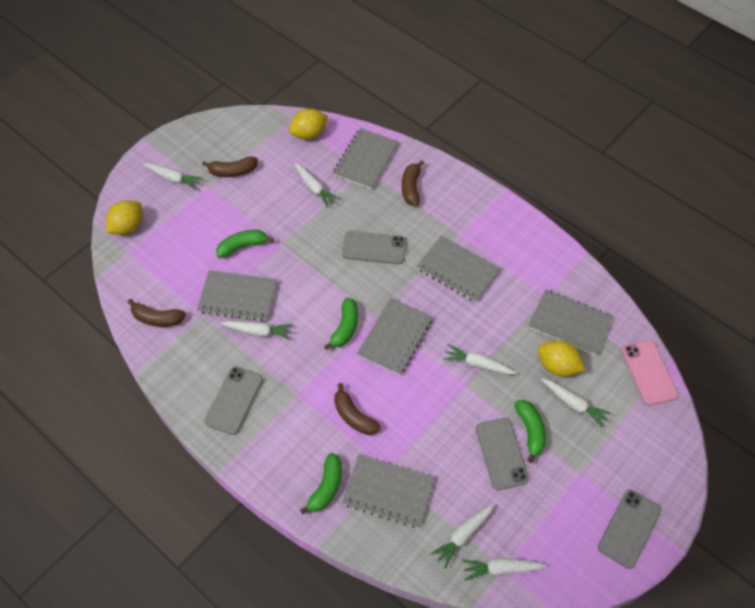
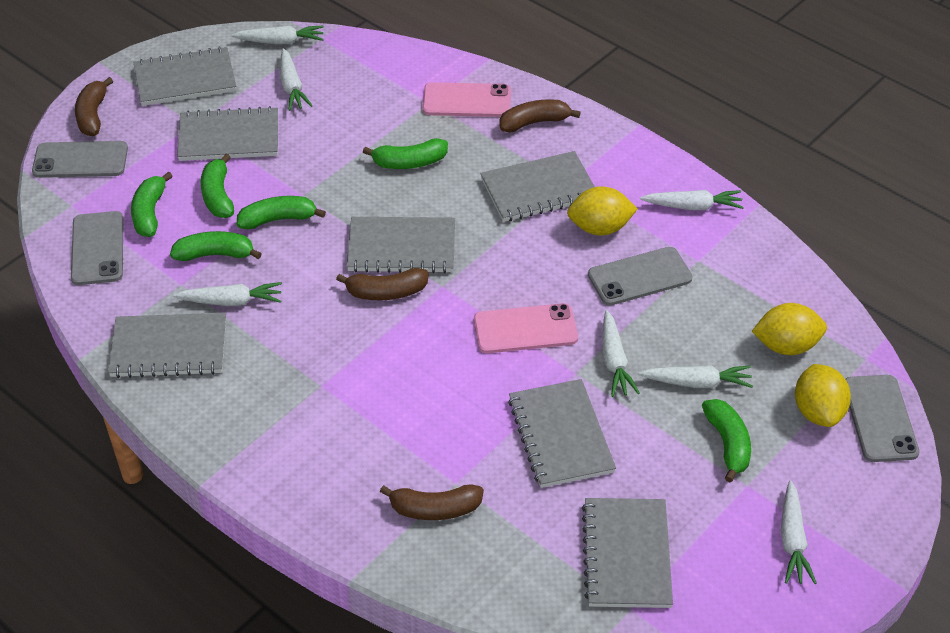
green banana: 4 -> 6
grey notebook: 6 -> 7
pink phone: 1 -> 2

